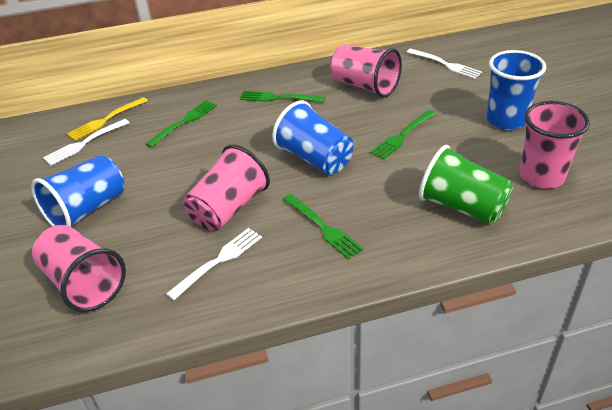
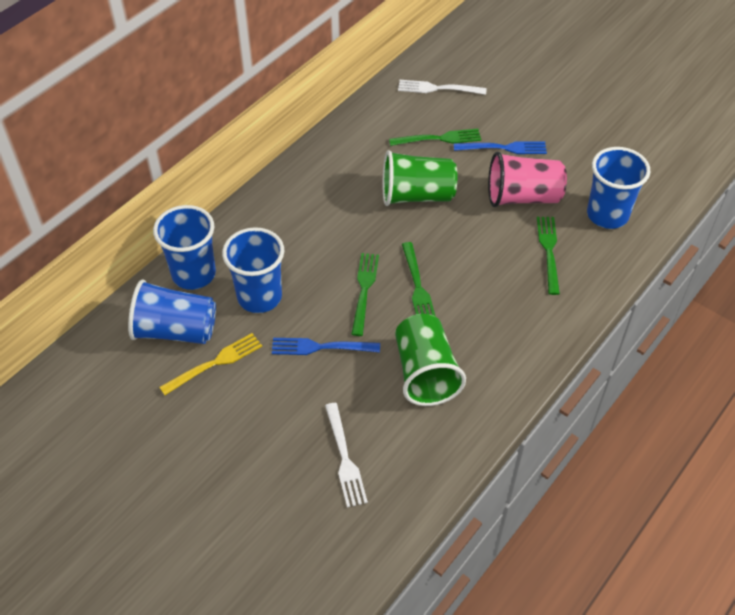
blue cup: 3 -> 4
blue fork: 0 -> 2
green cup: 1 -> 2
pink cup: 4 -> 1
white fork: 3 -> 2

